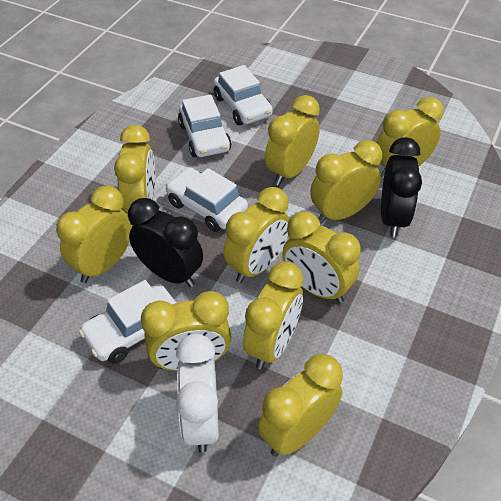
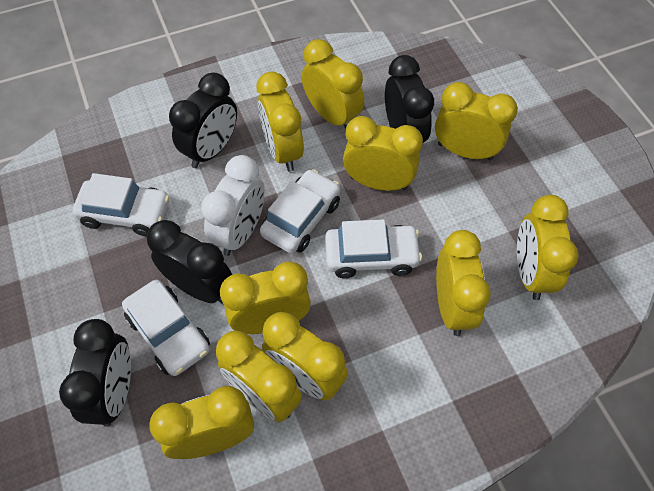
black clock: 2 -> 4

